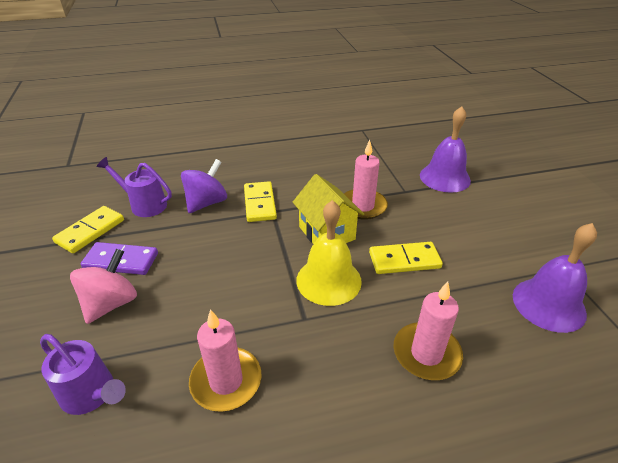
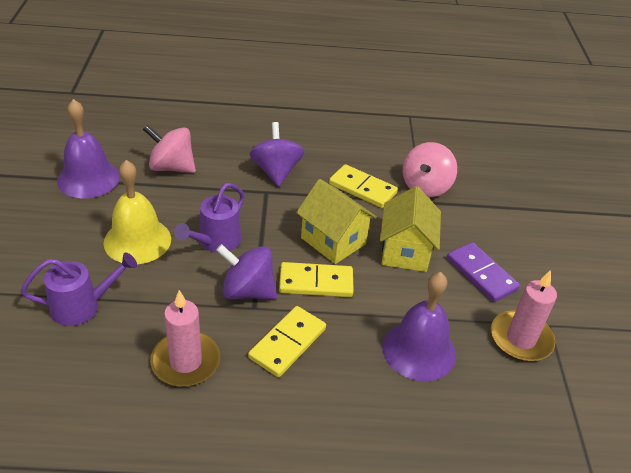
pink candle: 3 -> 2
pink spinning top: 1 -> 2
purple spinning top: 1 -> 2
yellow house: 1 -> 2

